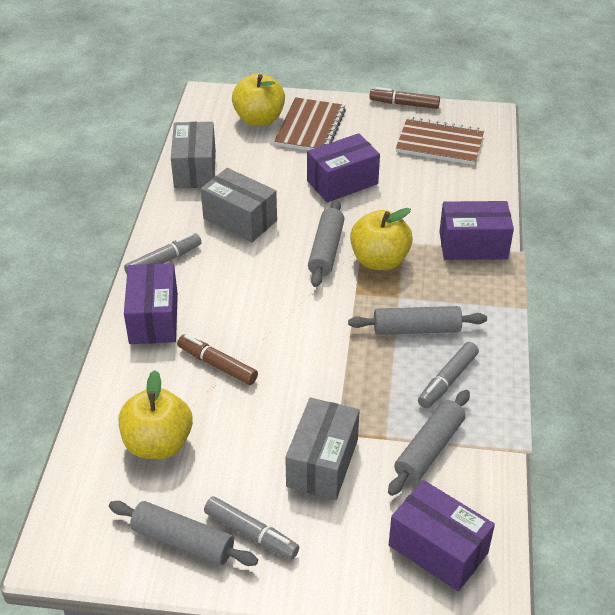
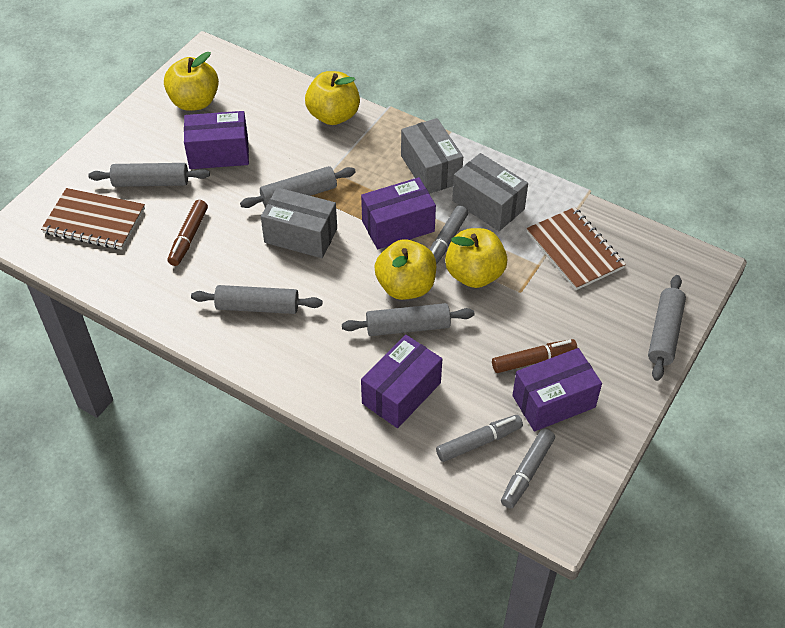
grey rolling pin: 4 -> 5
yellow apple: 3 -> 4

